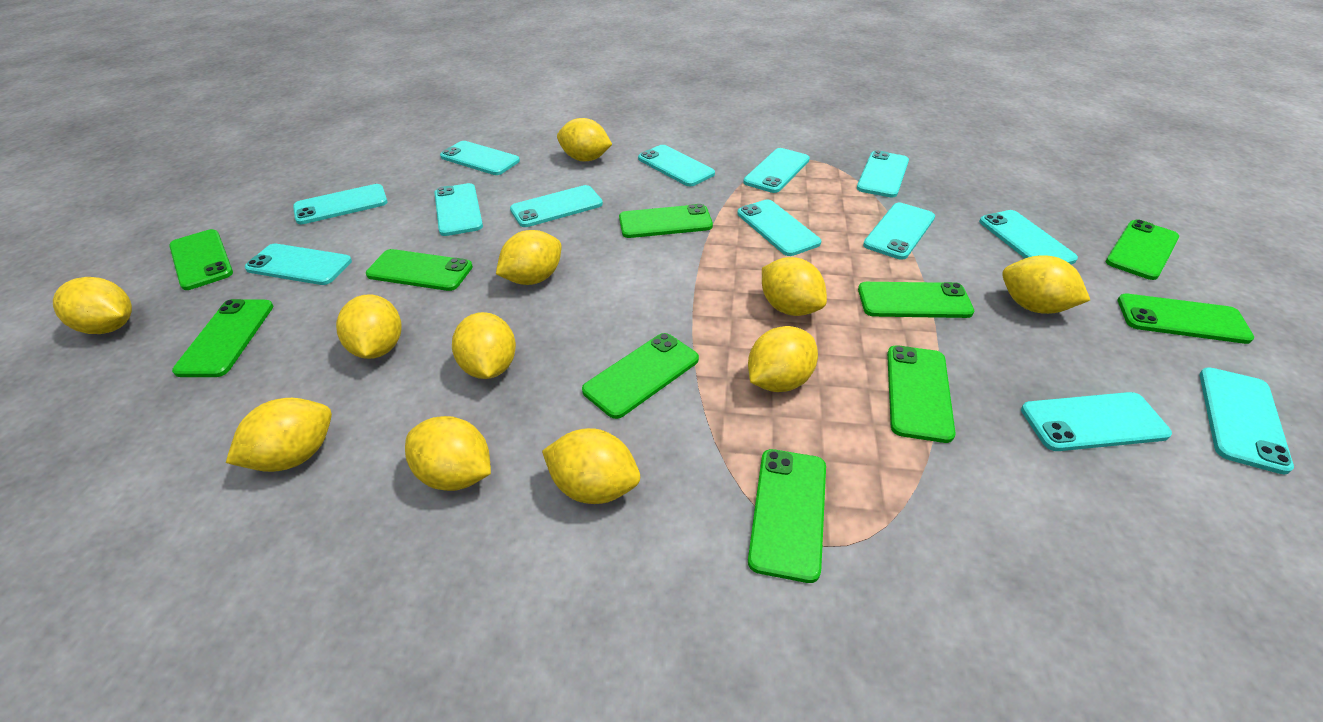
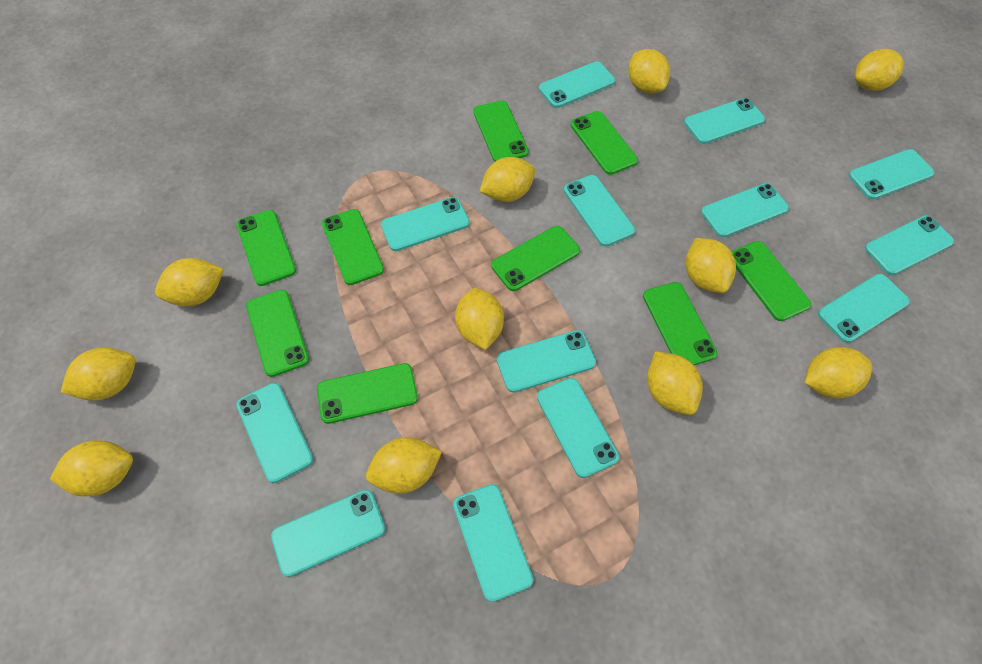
green phone: 10 -> 9

